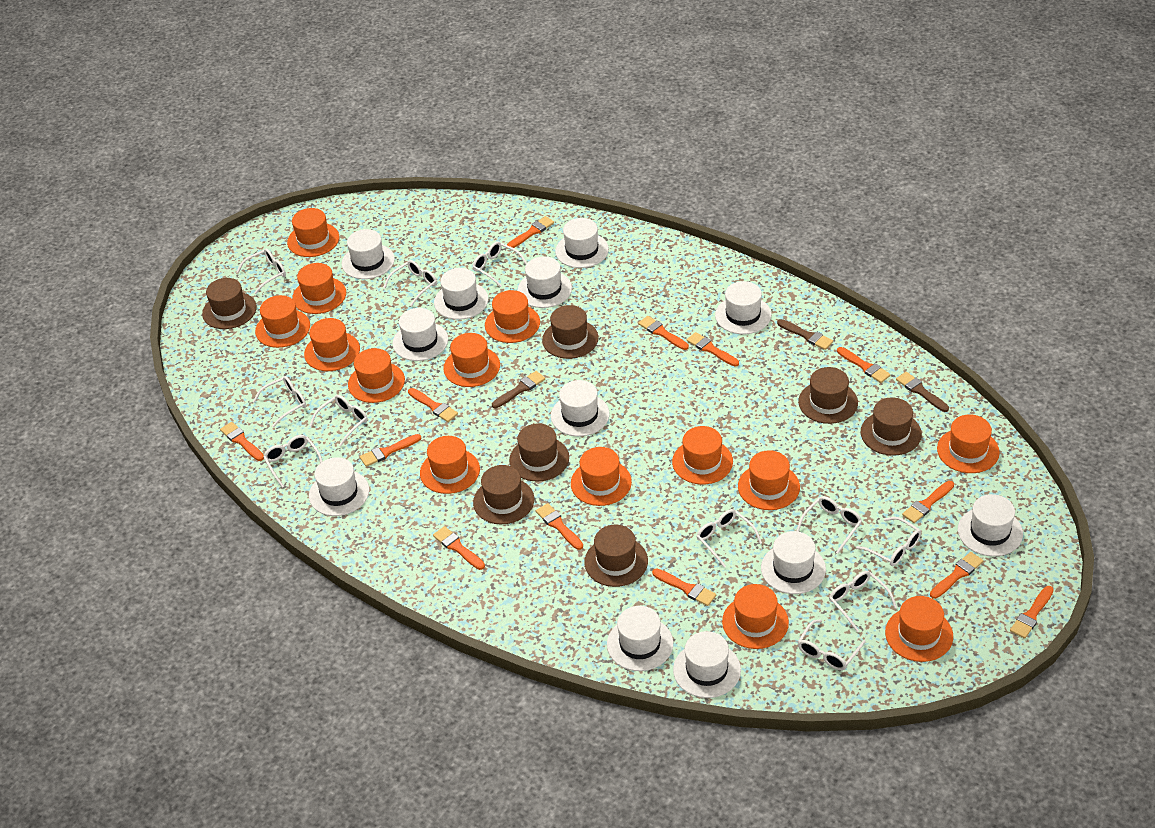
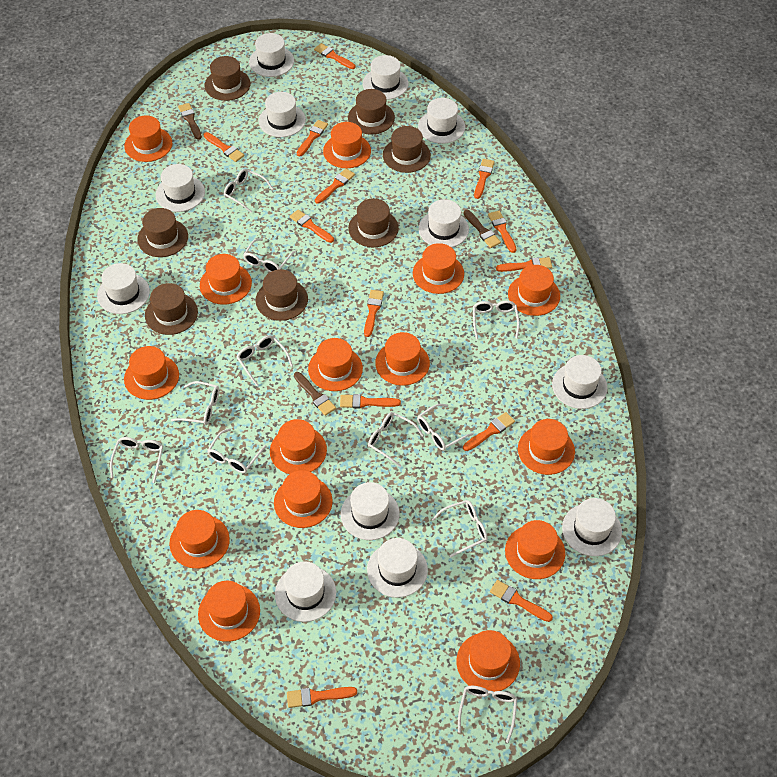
orange hat: 14 -> 15

